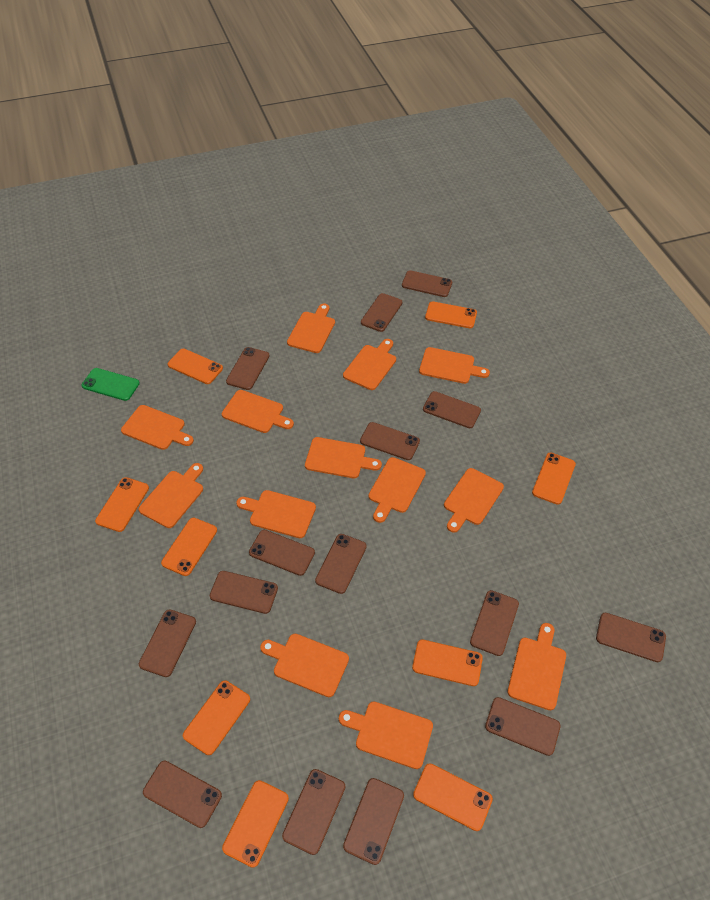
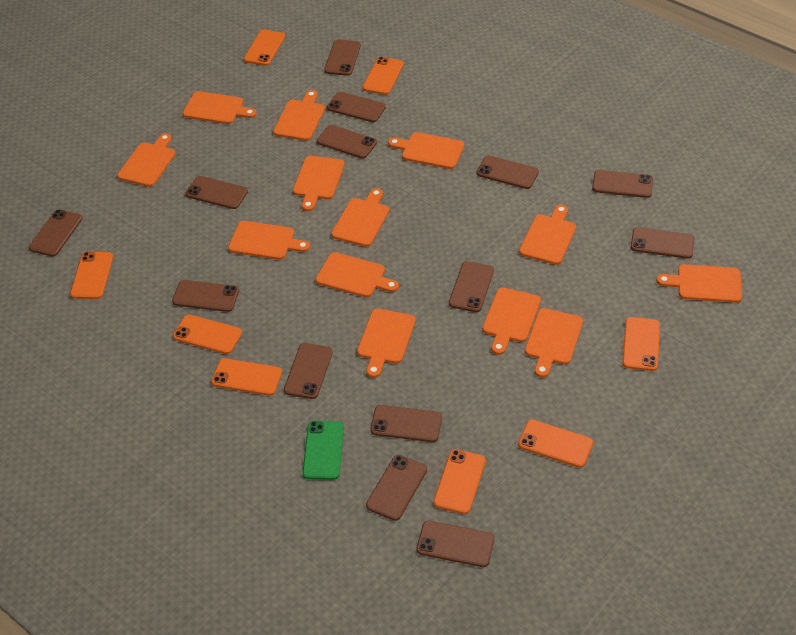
brown phone: 15 -> 14
orange phone: 9 -> 8

